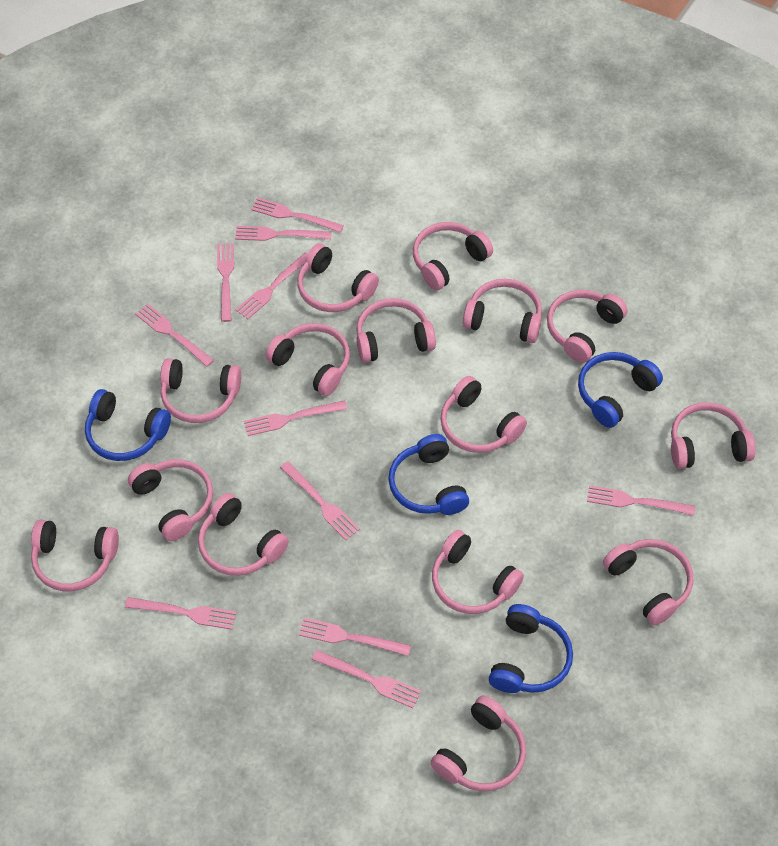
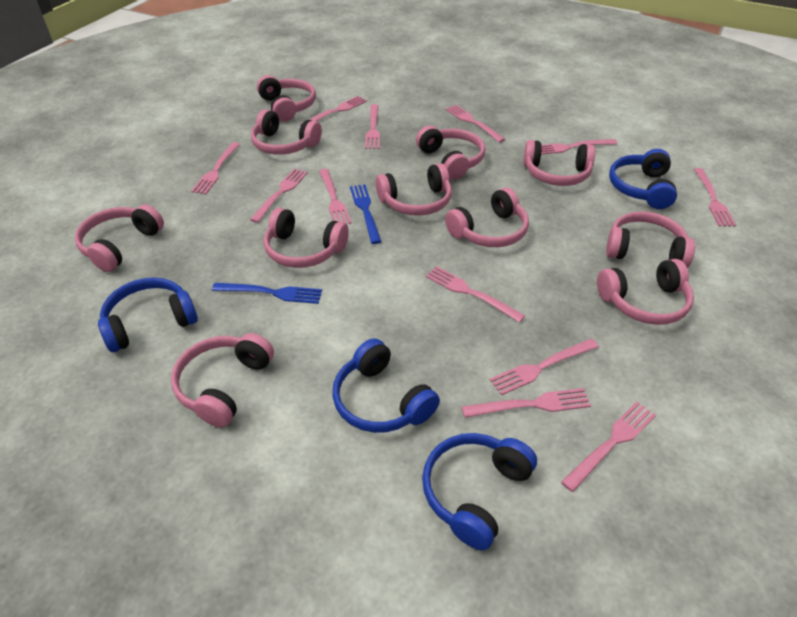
blue fork: 0 -> 2
pink fork: 11 -> 12
pink headphones: 15 -> 11

